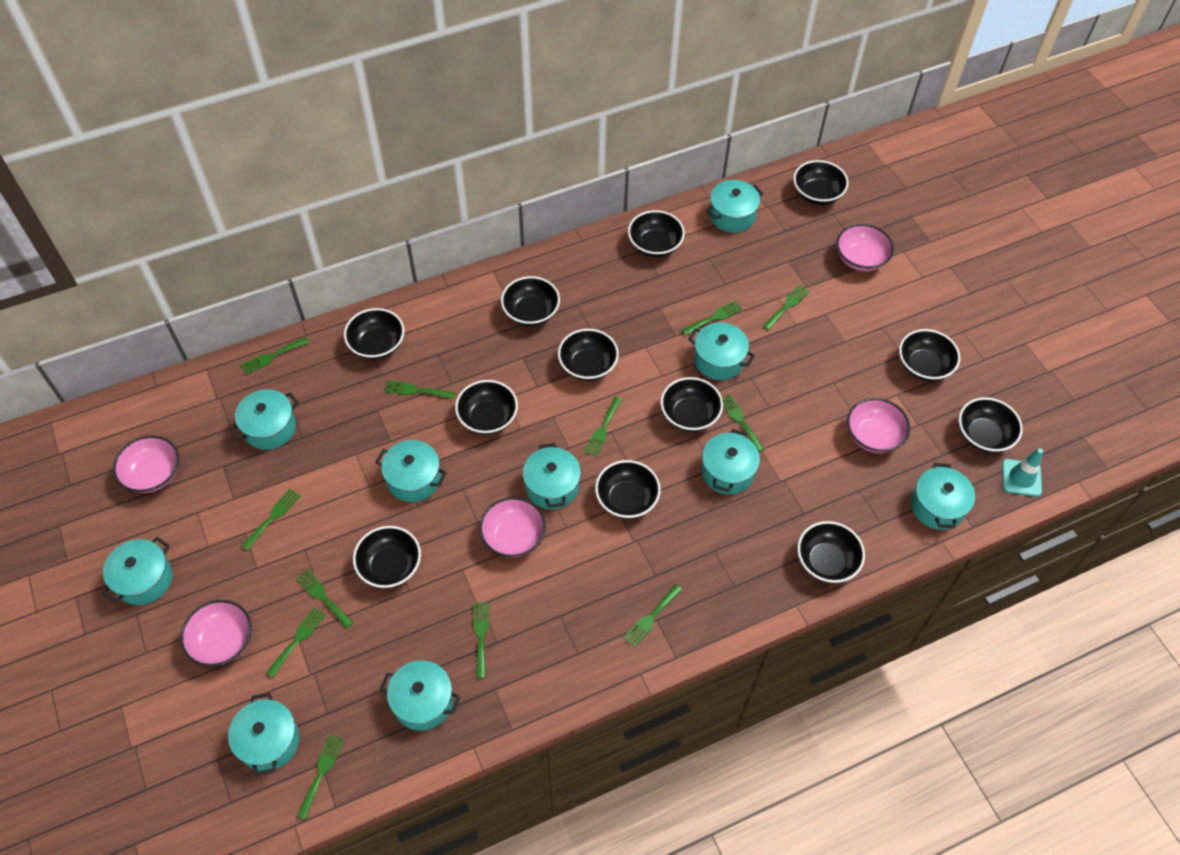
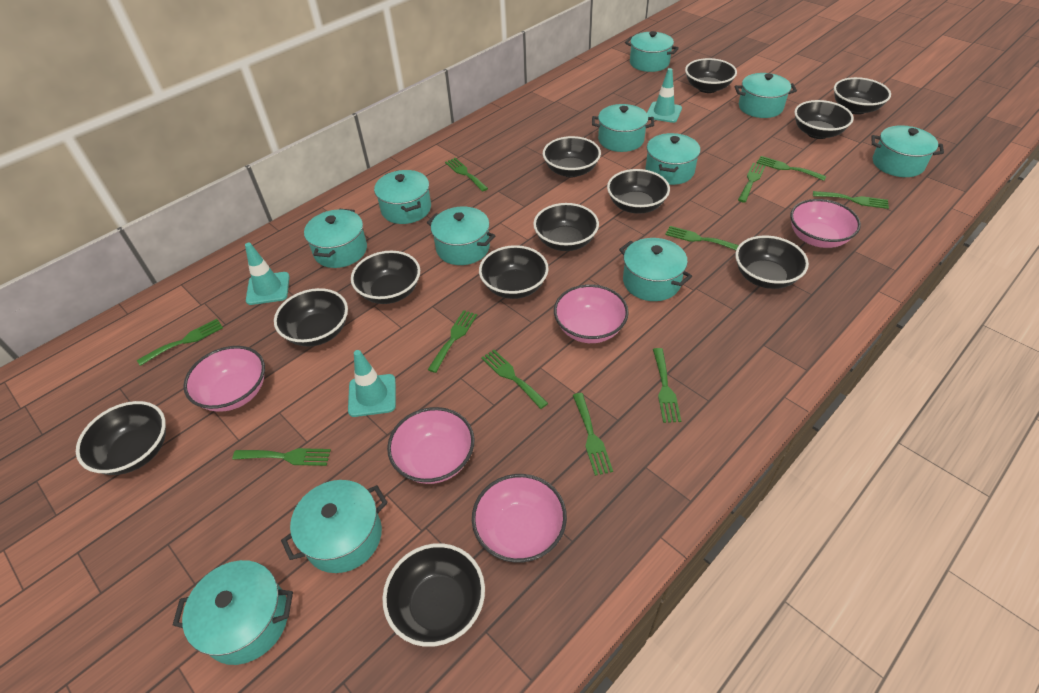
green fork: 12 -> 11
turquoise pot: 10 -> 11
turquoise traffic cone: 1 -> 3

